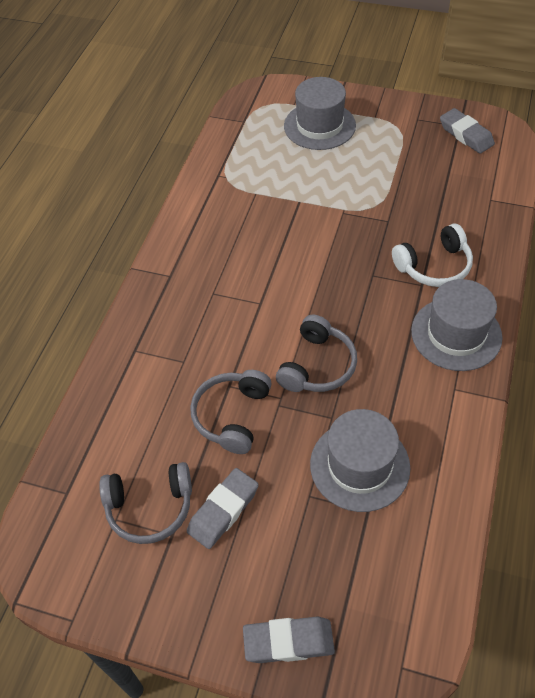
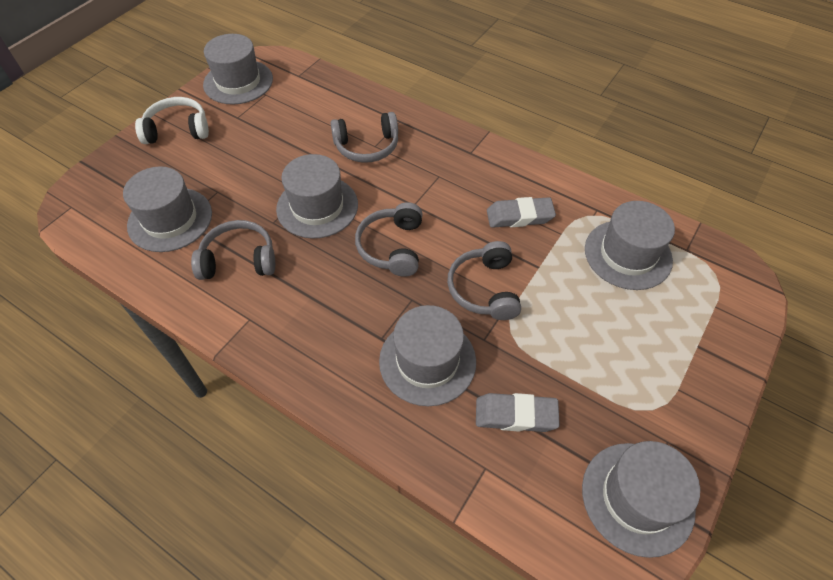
grey eraser: 3 -> 2
grey hat: 3 -> 6
grey headphones: 3 -> 4

